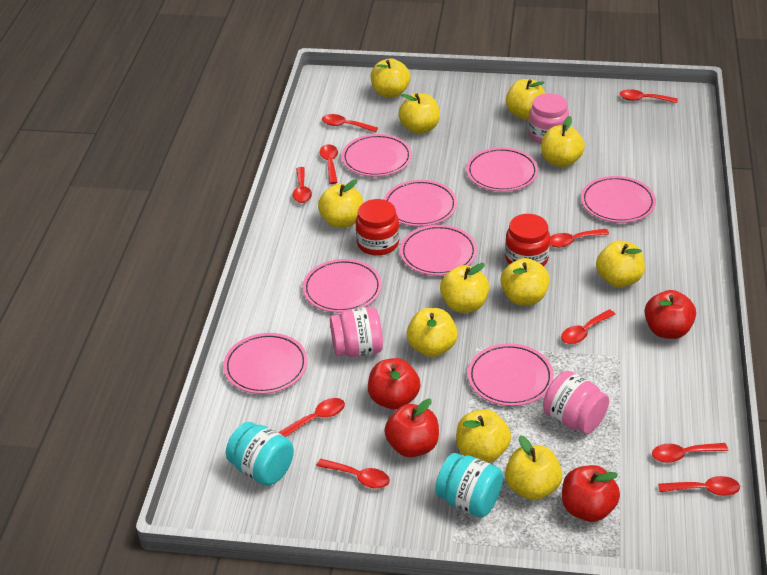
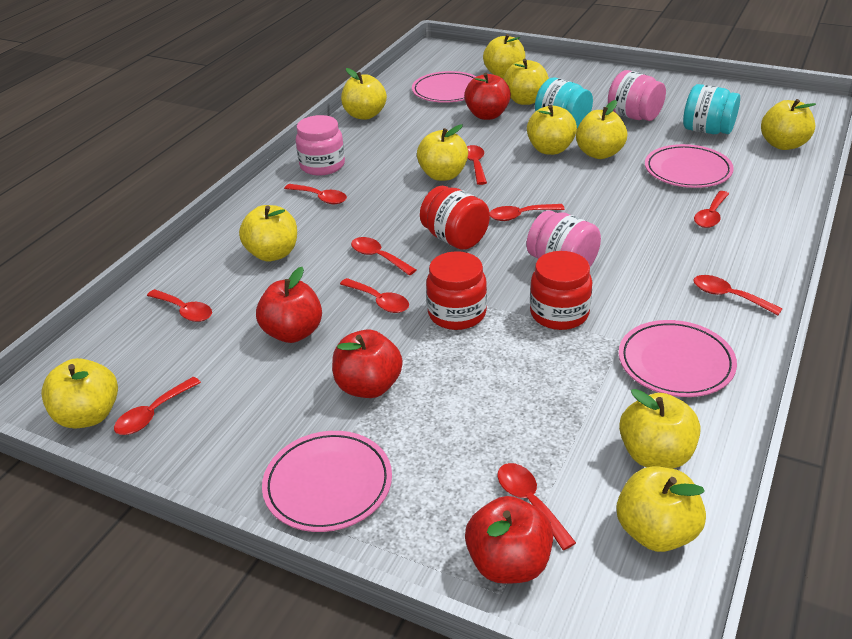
pink plate: 8 -> 4
red jar: 2 -> 3

